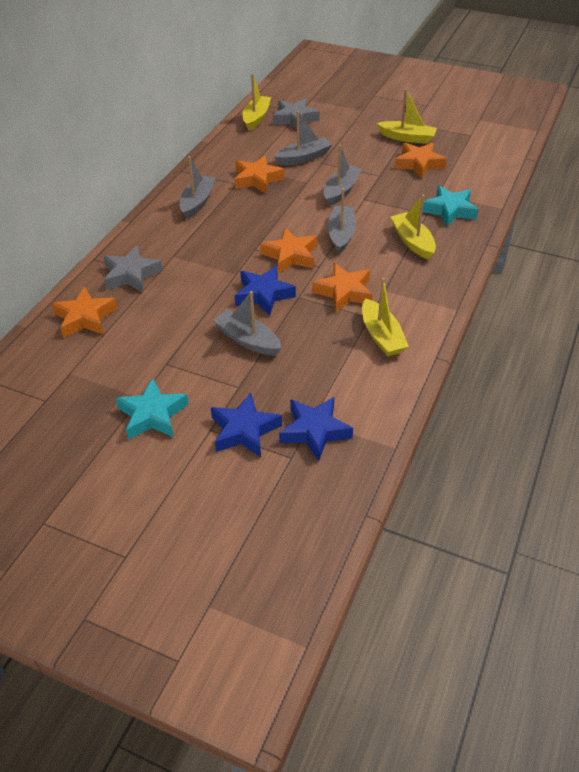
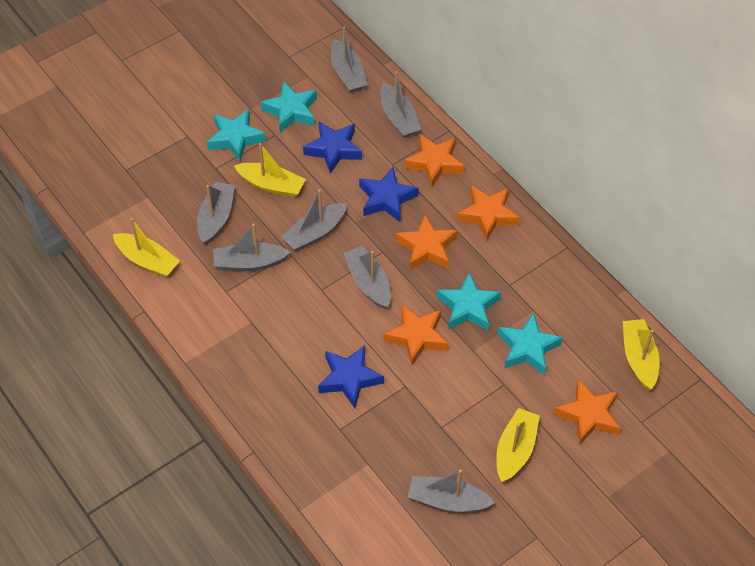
grey boat: 5 -> 7
grey star: 2 -> 0
turquoise star: 2 -> 4

